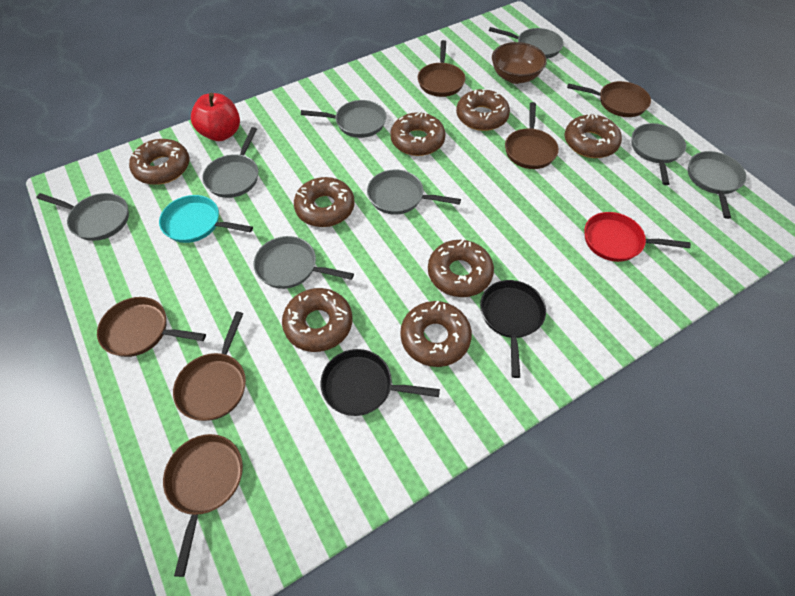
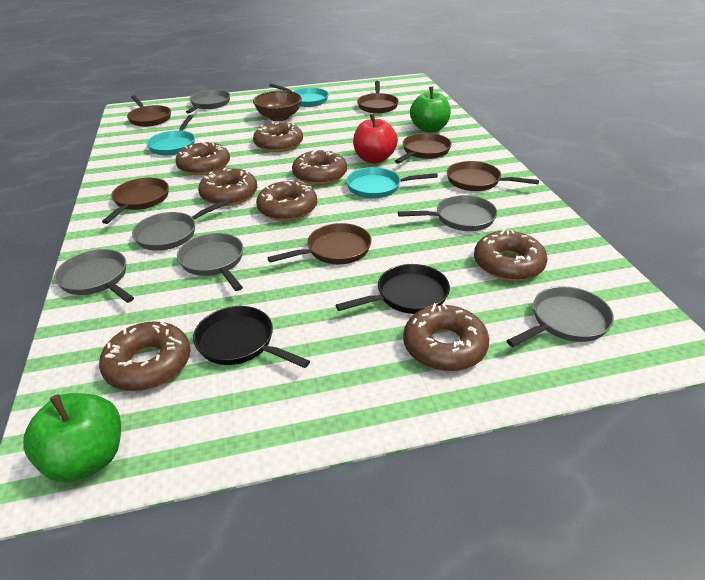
green apple: 0 -> 2
grey pan: 8 -> 6
red pan: 1 -> 0
turquoise pan: 1 -> 3

